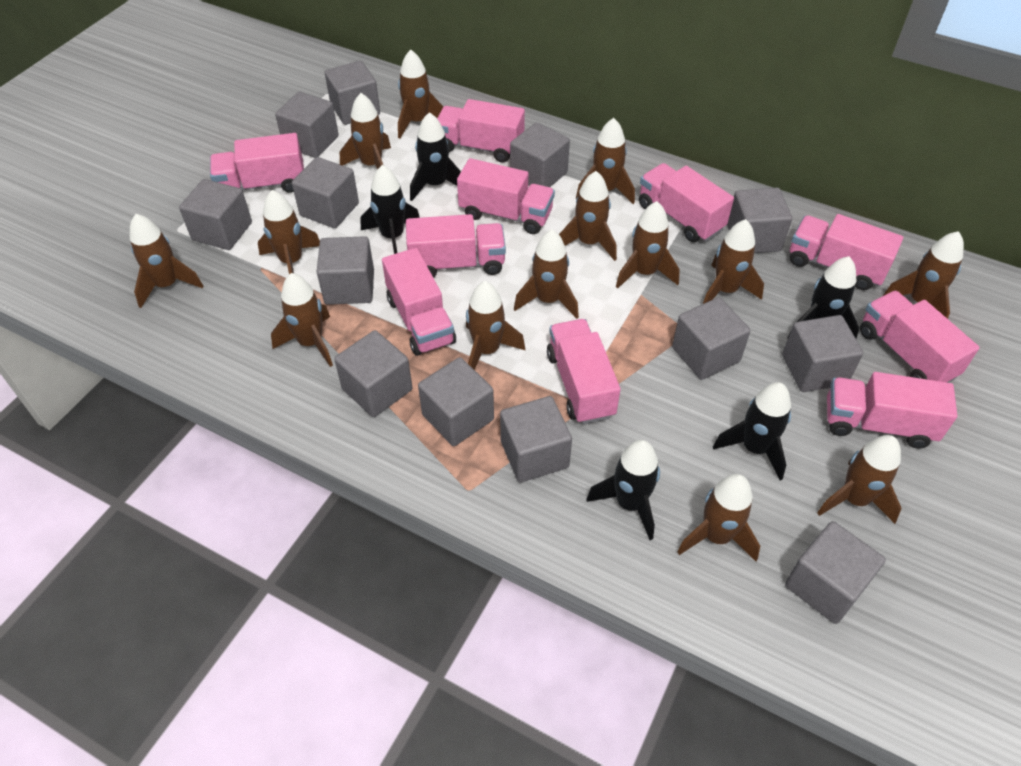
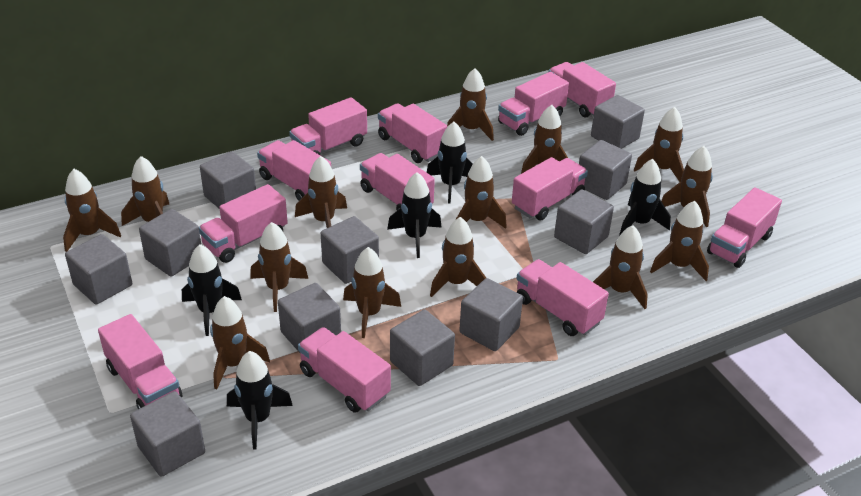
grey cube: 13 -> 11
pink truck: 10 -> 12

